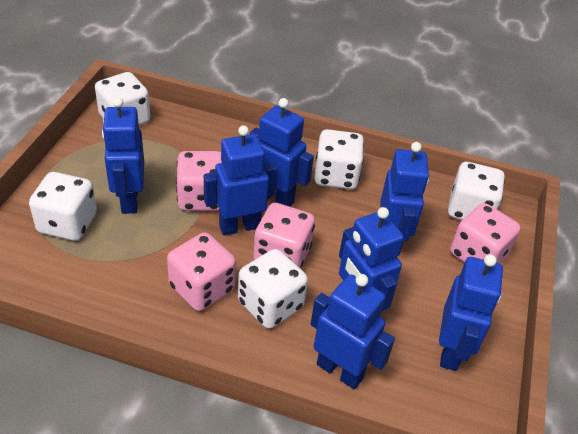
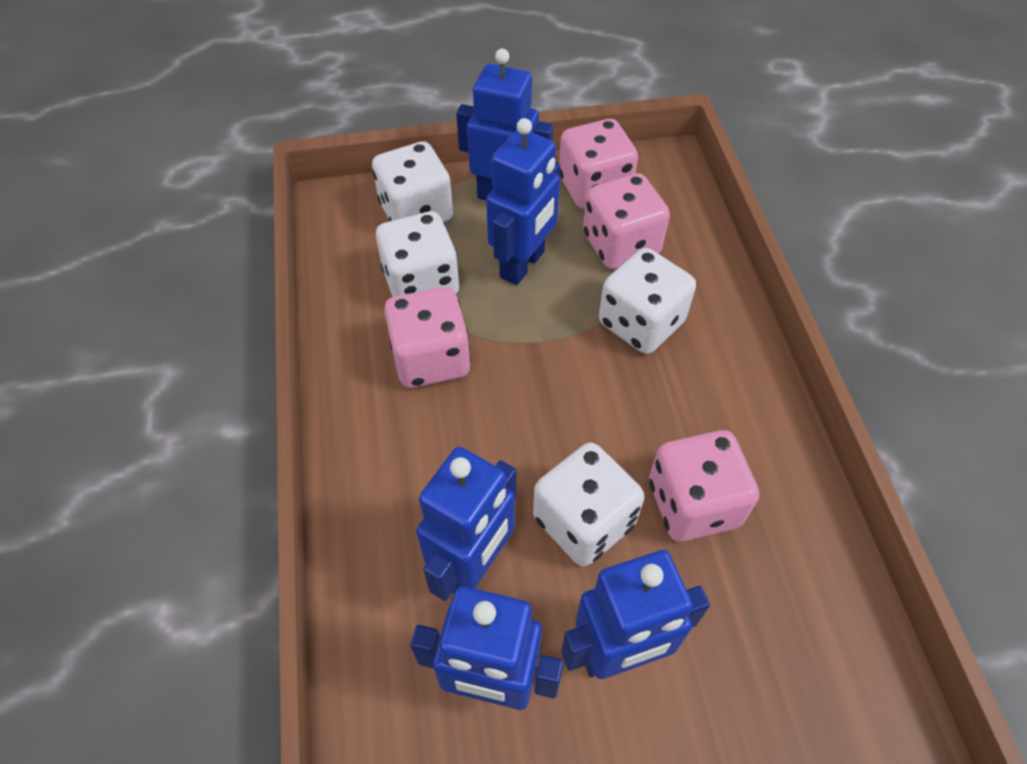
blue robot: 7 -> 5
white dice: 5 -> 4

